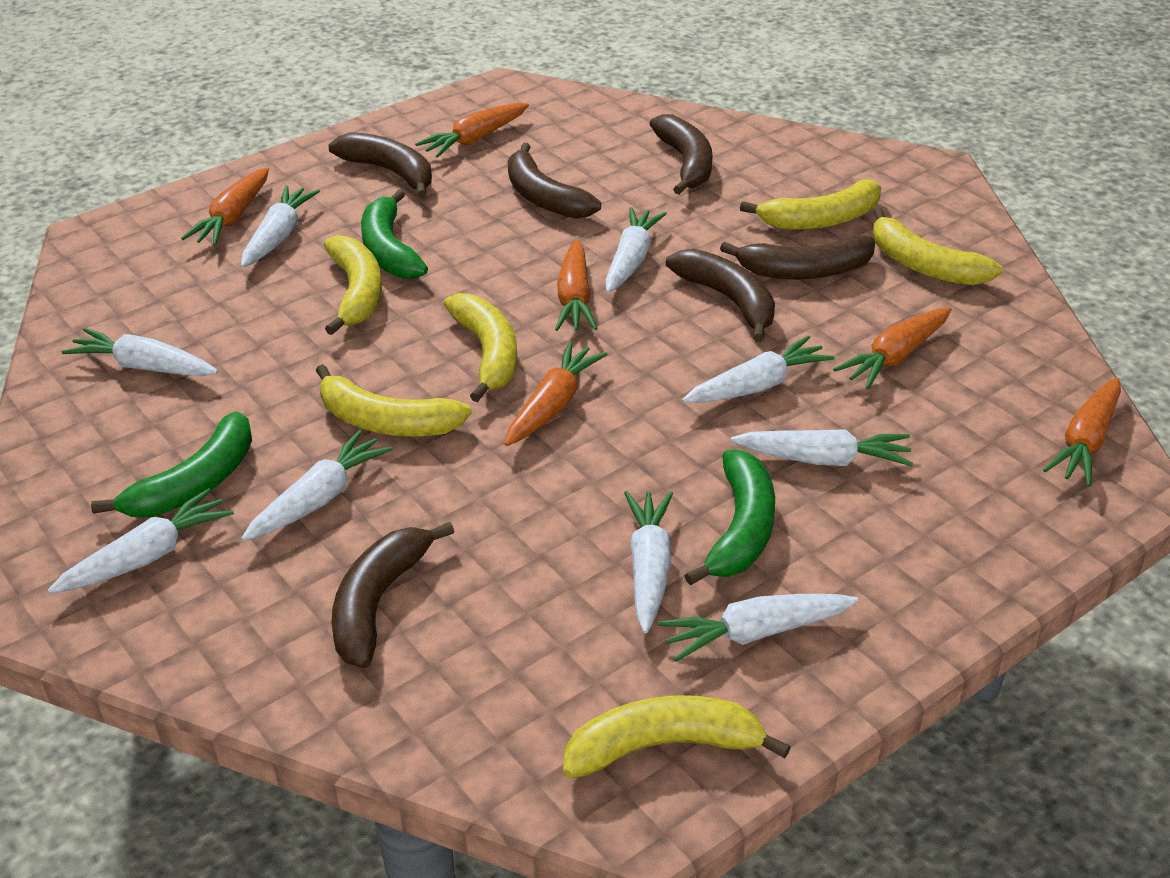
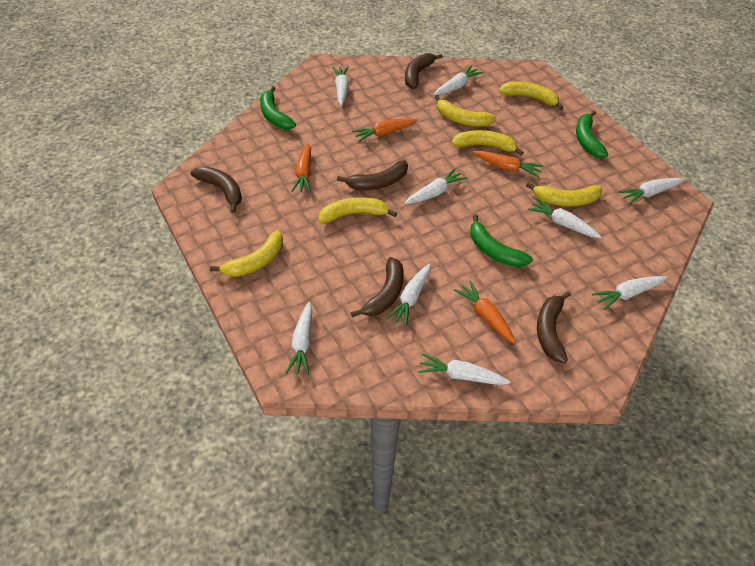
brown banana: 6 -> 5
orange carrot: 6 -> 4

